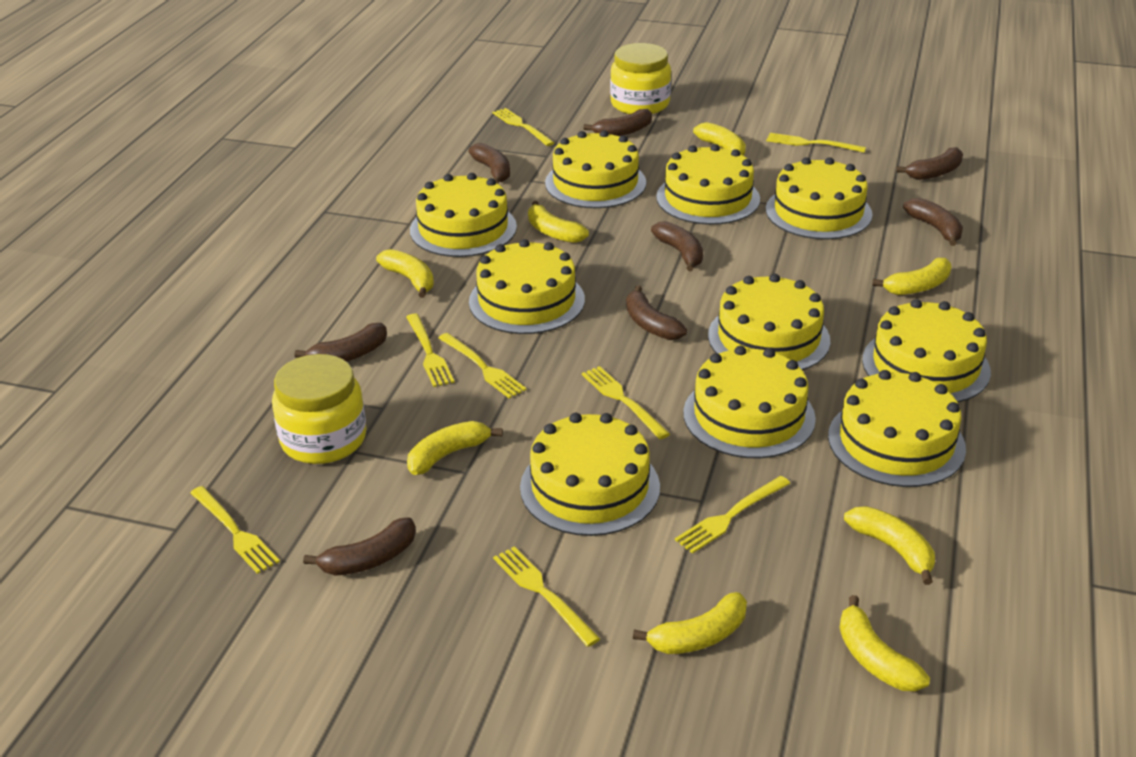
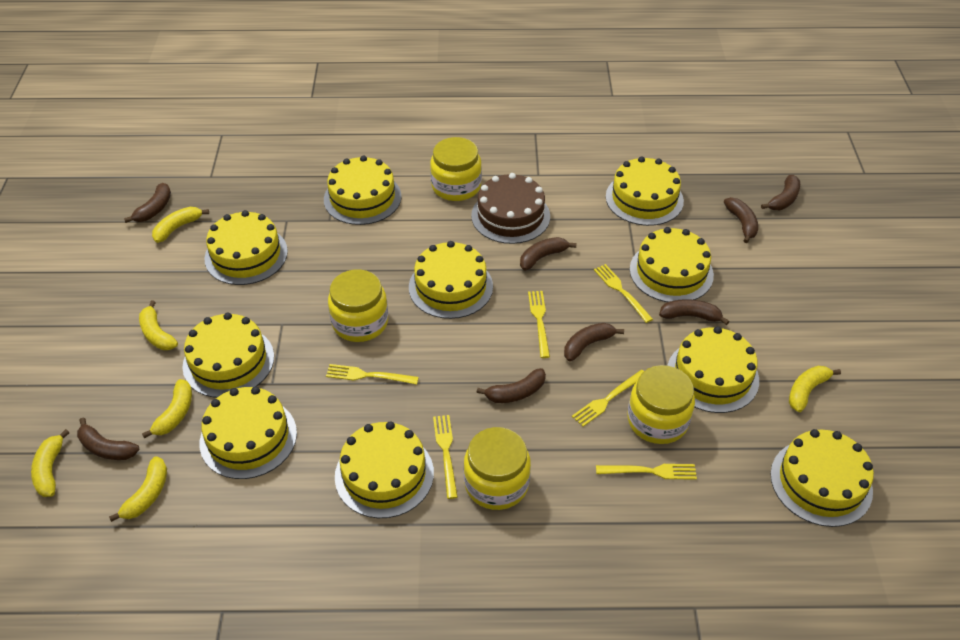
brown cake: 0 -> 1
yellow banana: 8 -> 6
yellow fork: 8 -> 6
yellow jar: 2 -> 4

